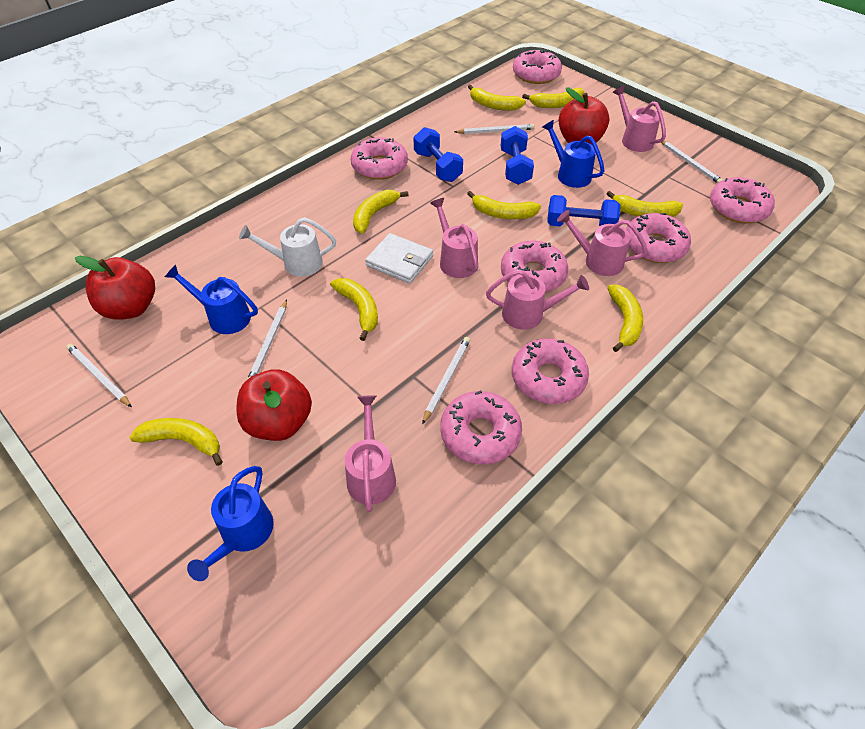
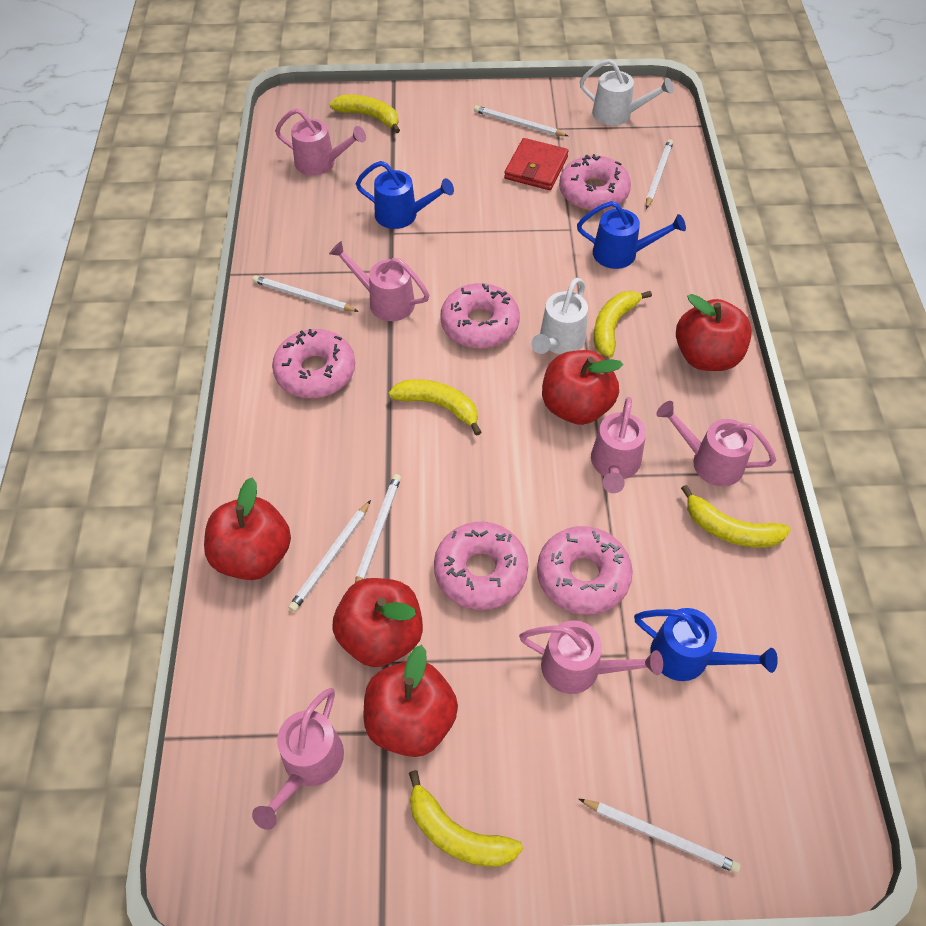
blue dumbbell: 3 -> 0
pink donut: 7 -> 5
pink watering can: 5 -> 6
red apple: 3 -> 5
red wallet: 0 -> 1
white pencil: 5 -> 6
white wallet: 1 -> 0
white watering can: 1 -> 2
yellow banana: 8 -> 5

